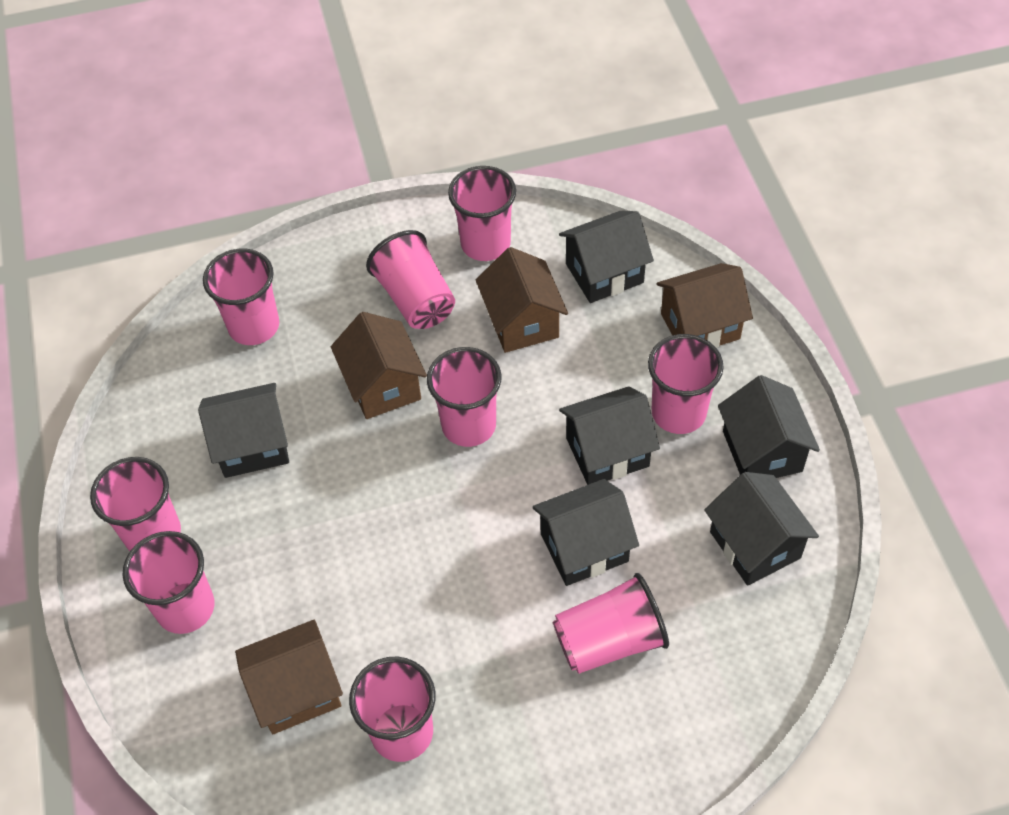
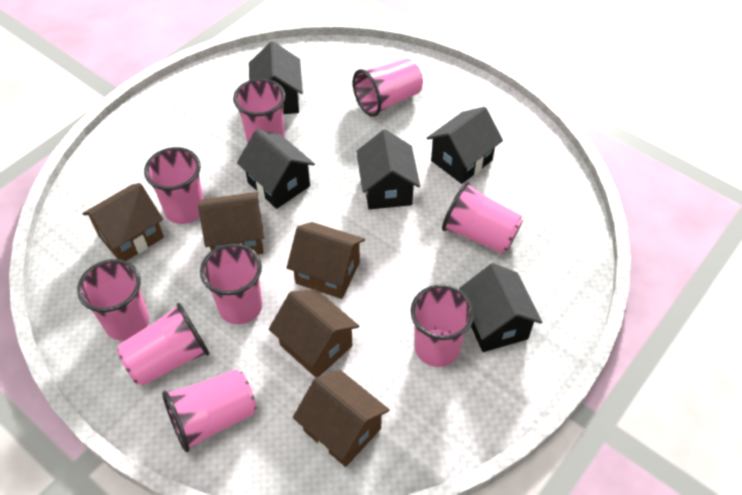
black house: 6 -> 5
brown house: 4 -> 5

